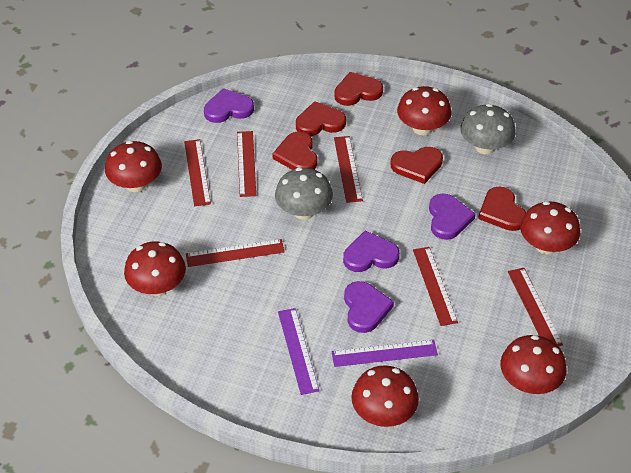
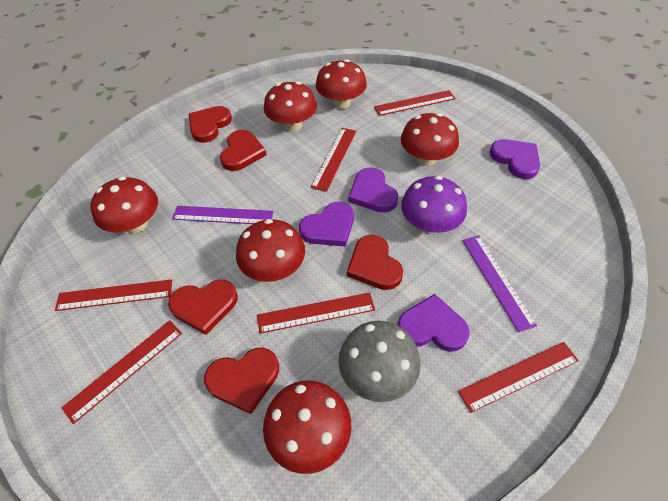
grey mushroom: 2 -> 1
purple mushroom: 0 -> 1

